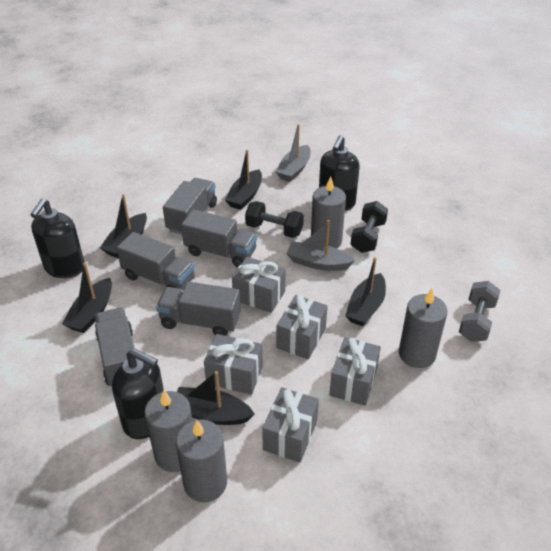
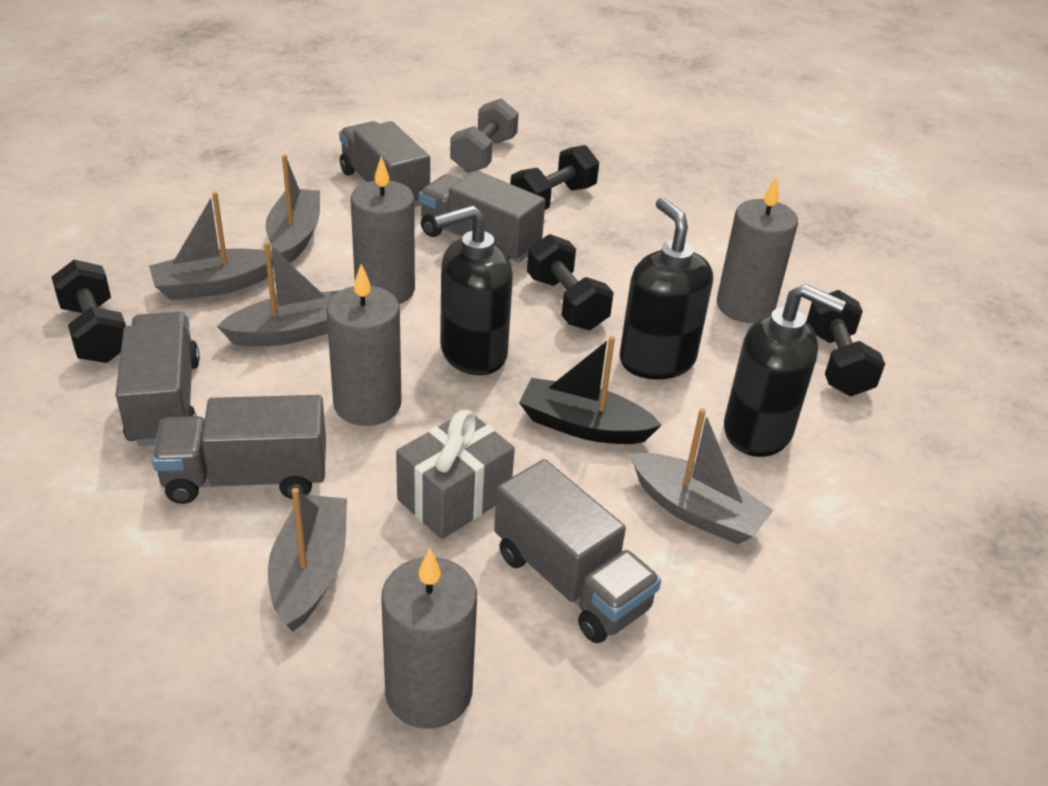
black boat: 5 -> 1
black dumbbell: 2 -> 4
grey boat: 2 -> 5
grey gift: 5 -> 1

